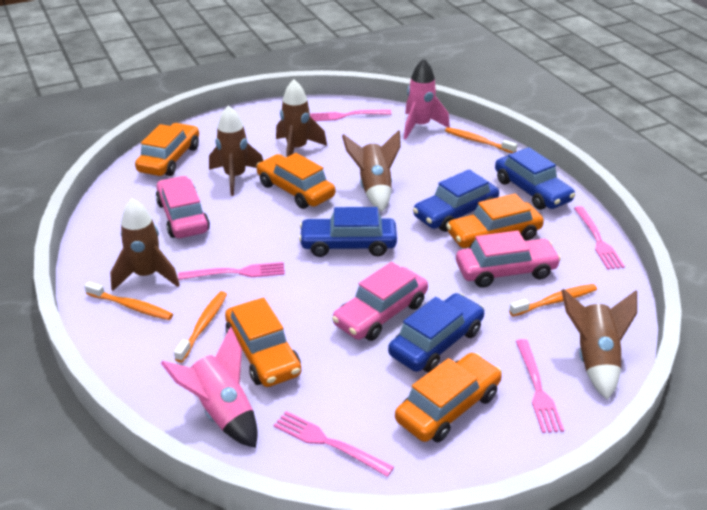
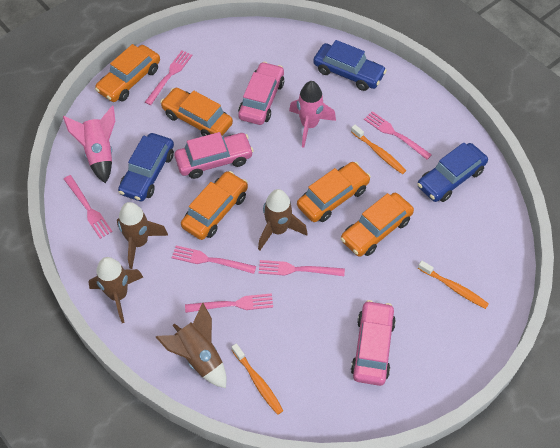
blue car: 4 -> 3
brown rocket: 5 -> 4
orange toothbrush: 4 -> 3
pink fork: 5 -> 6

